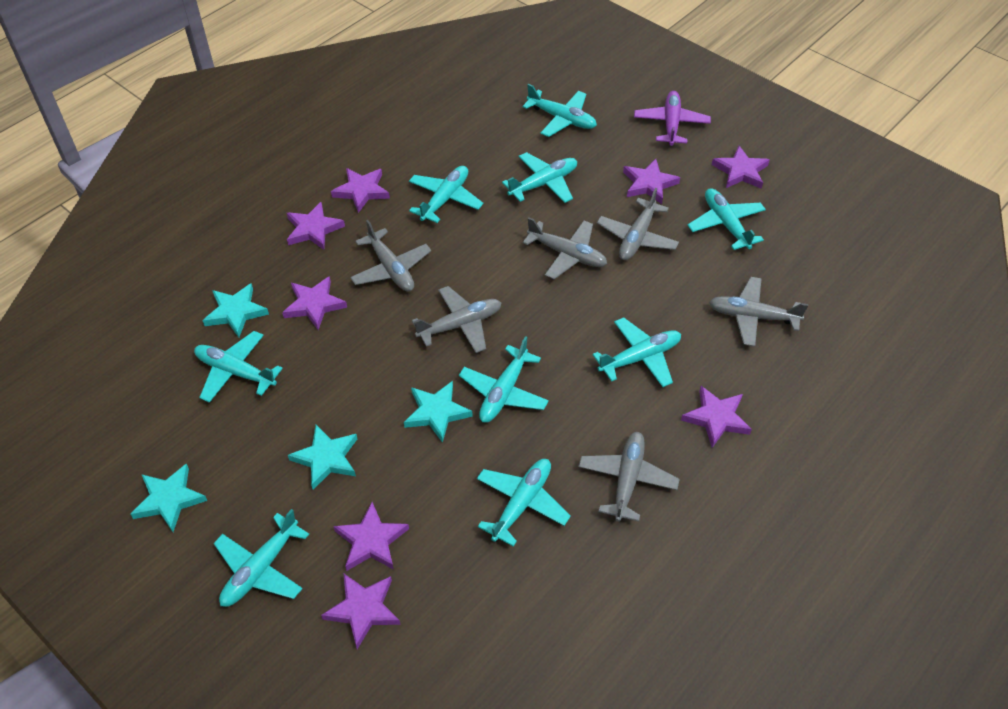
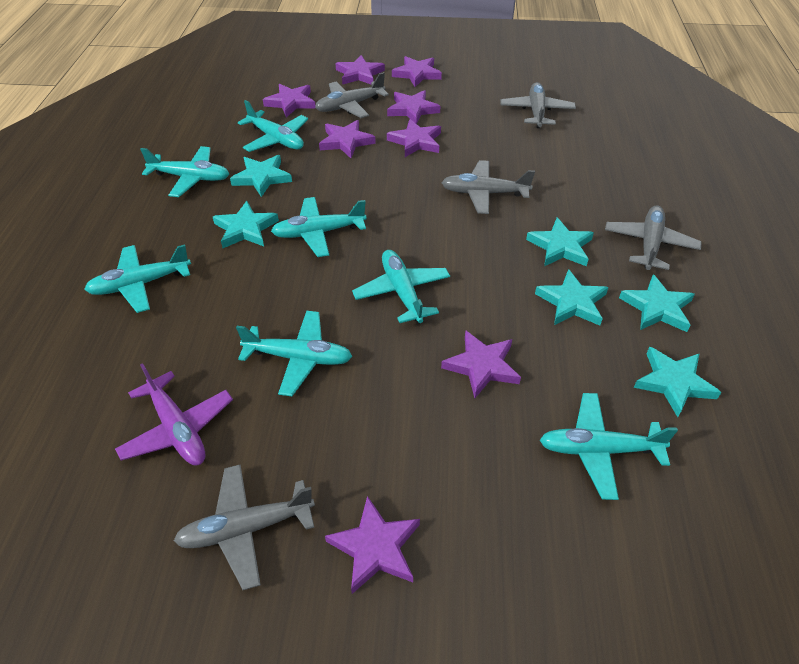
grey plane: 6 -> 5
turquoise plane: 9 -> 7
turquoise star: 4 -> 6

